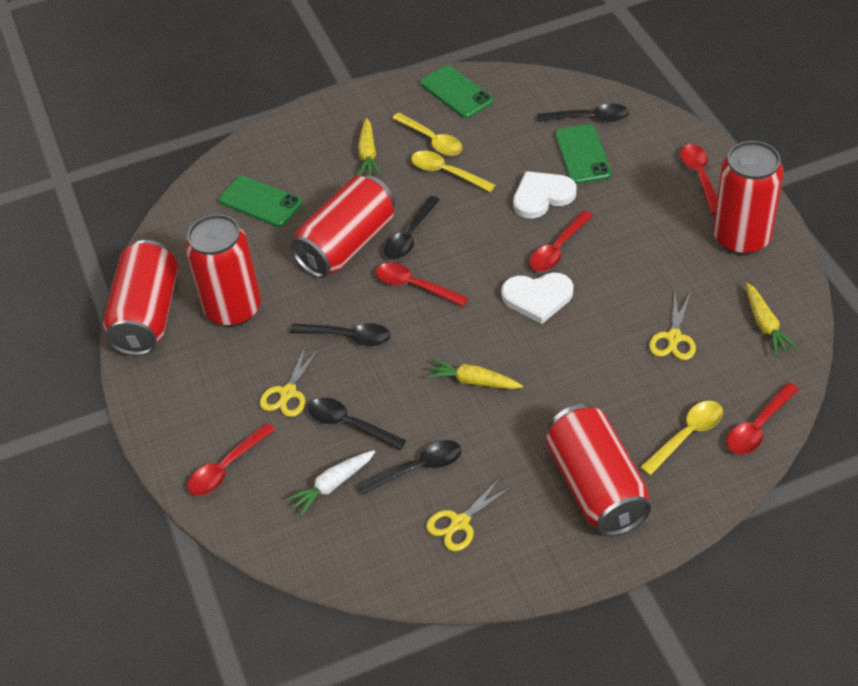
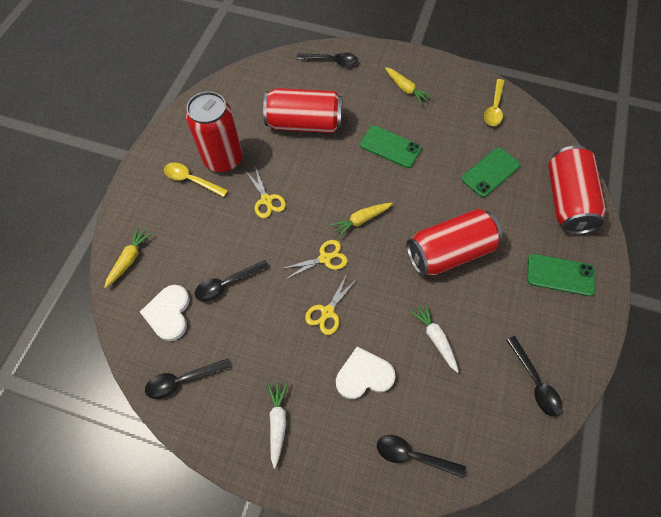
red can: 5 -> 4
red spoon: 5 -> 0
white carrot: 1 -> 2
yellow spoon: 3 -> 2

